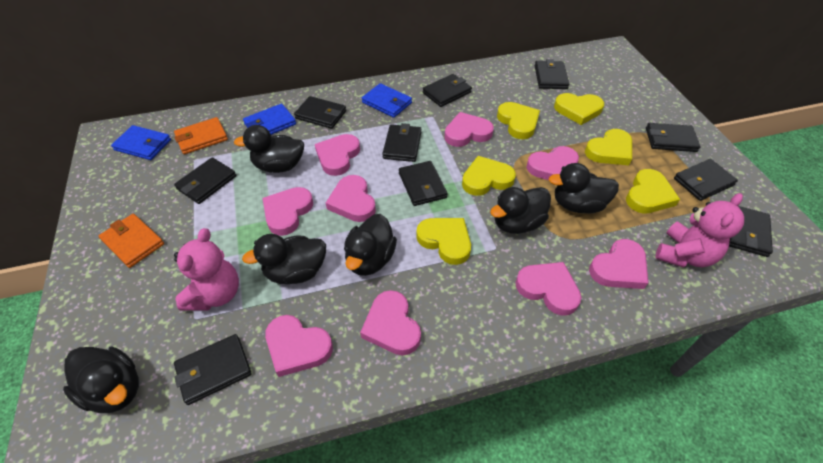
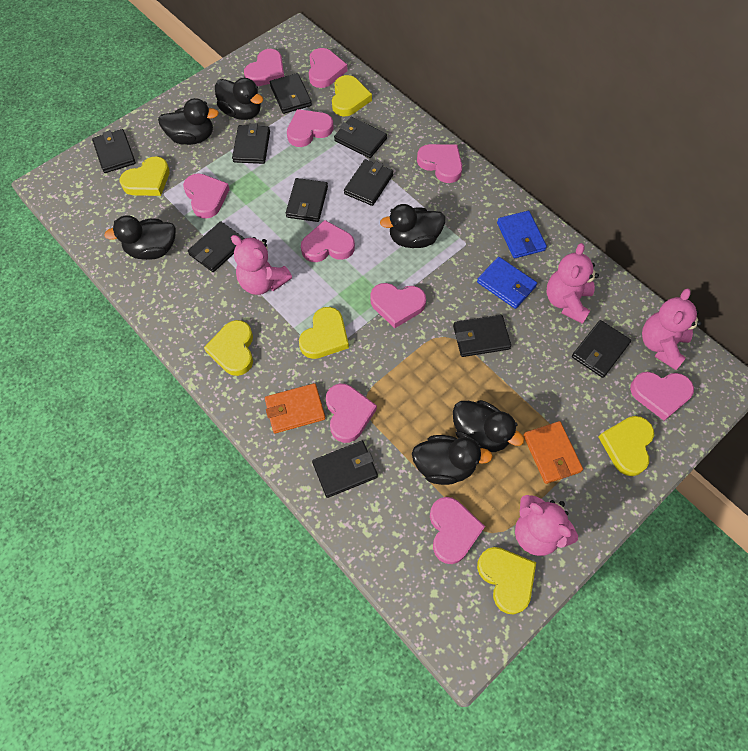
blue wallet: 3 -> 2
pink heart: 9 -> 10
pink teddy bear: 2 -> 4

